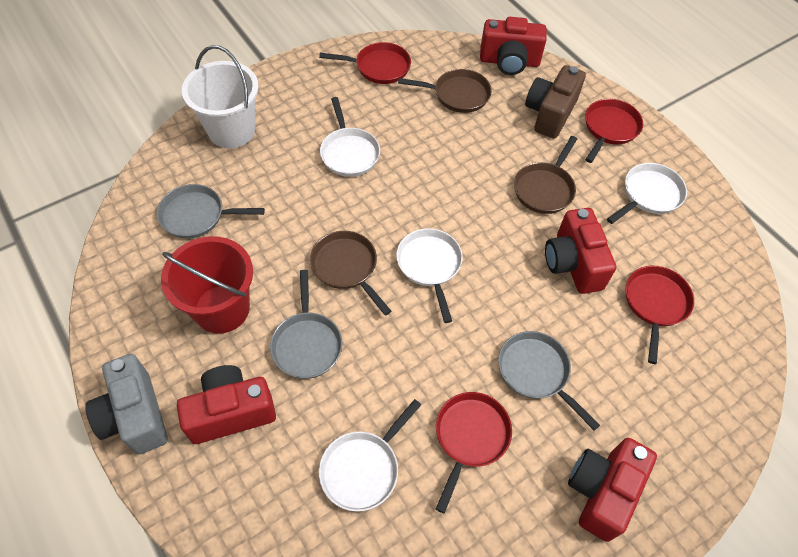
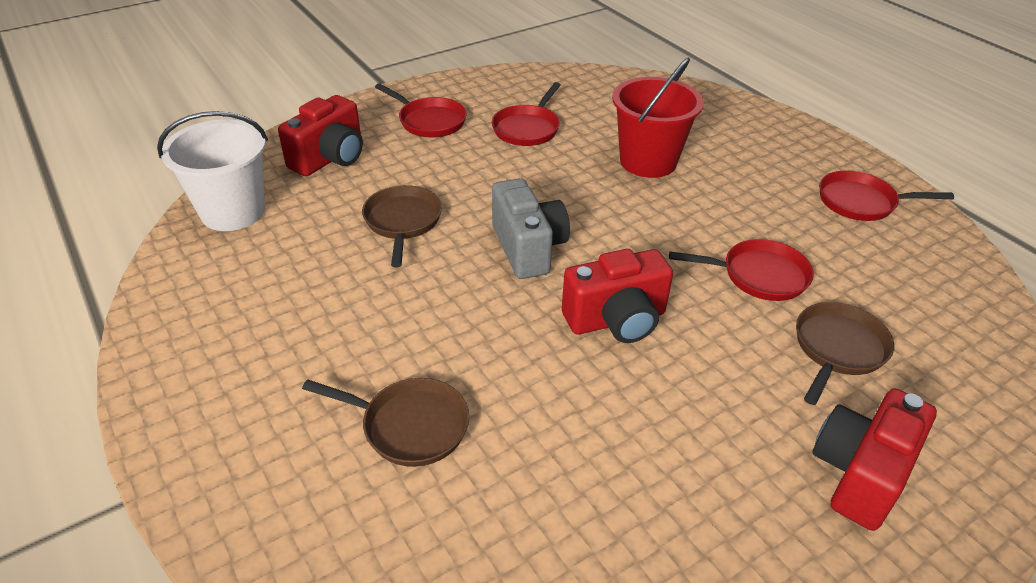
brown camera: 1 -> 0
grey pan: 3 -> 0
red camera: 4 -> 3
white pan: 4 -> 0

